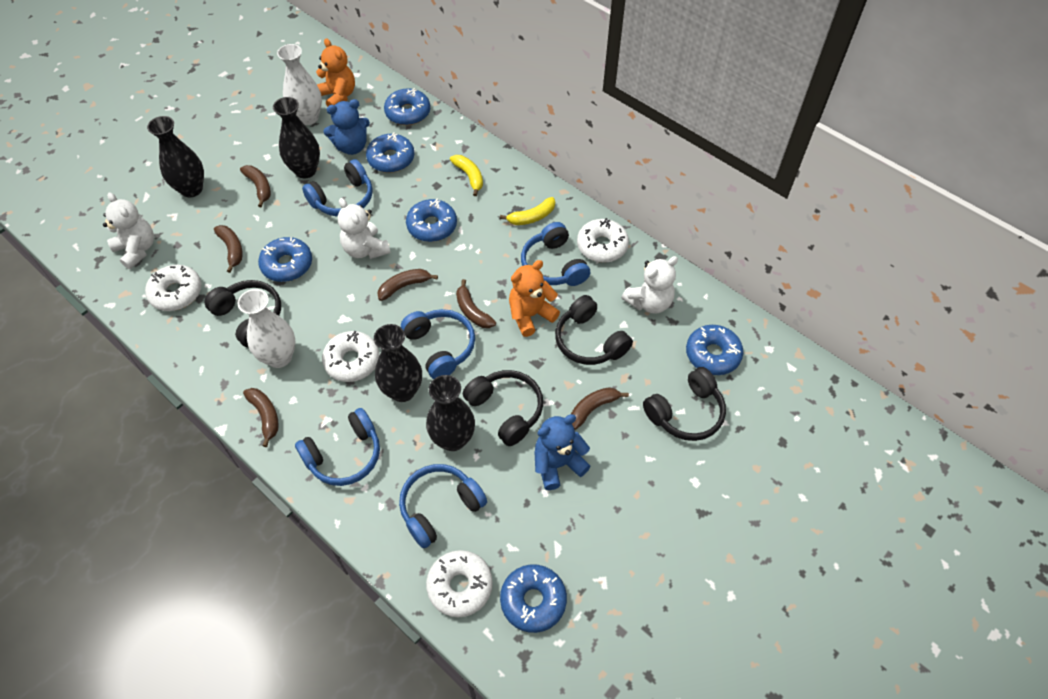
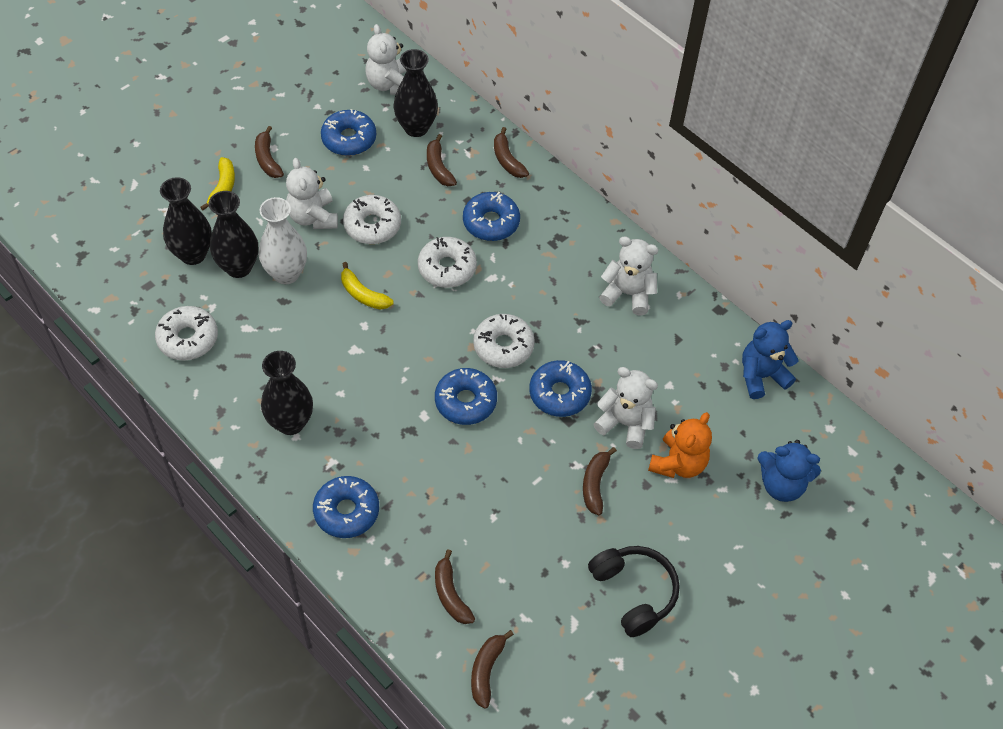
black headphones: 4 -> 1
blue donut: 6 -> 5
blue headphones: 5 -> 0
orange teddy bear: 2 -> 1
white teddy bear: 3 -> 4
white vase: 2 -> 1

